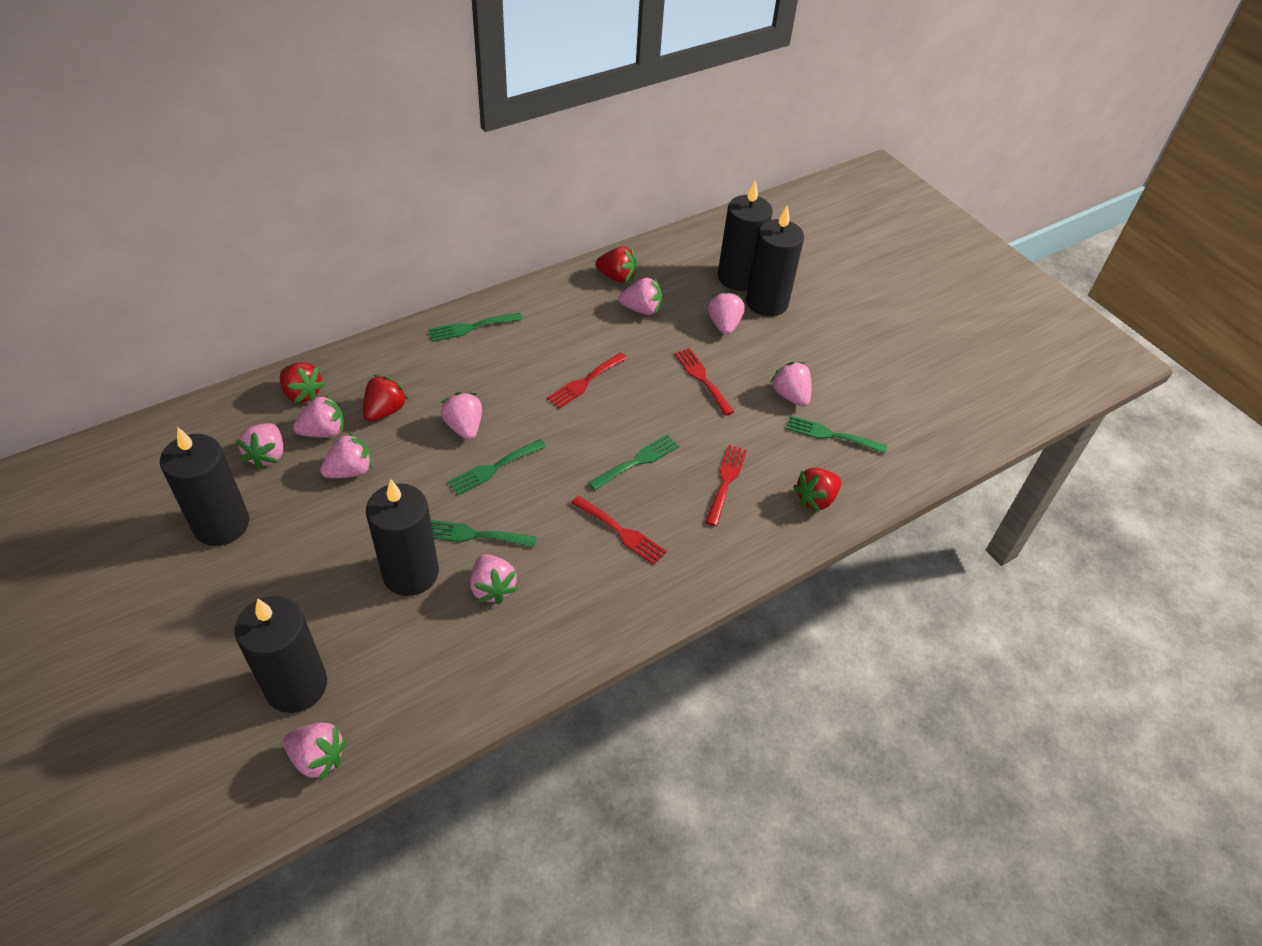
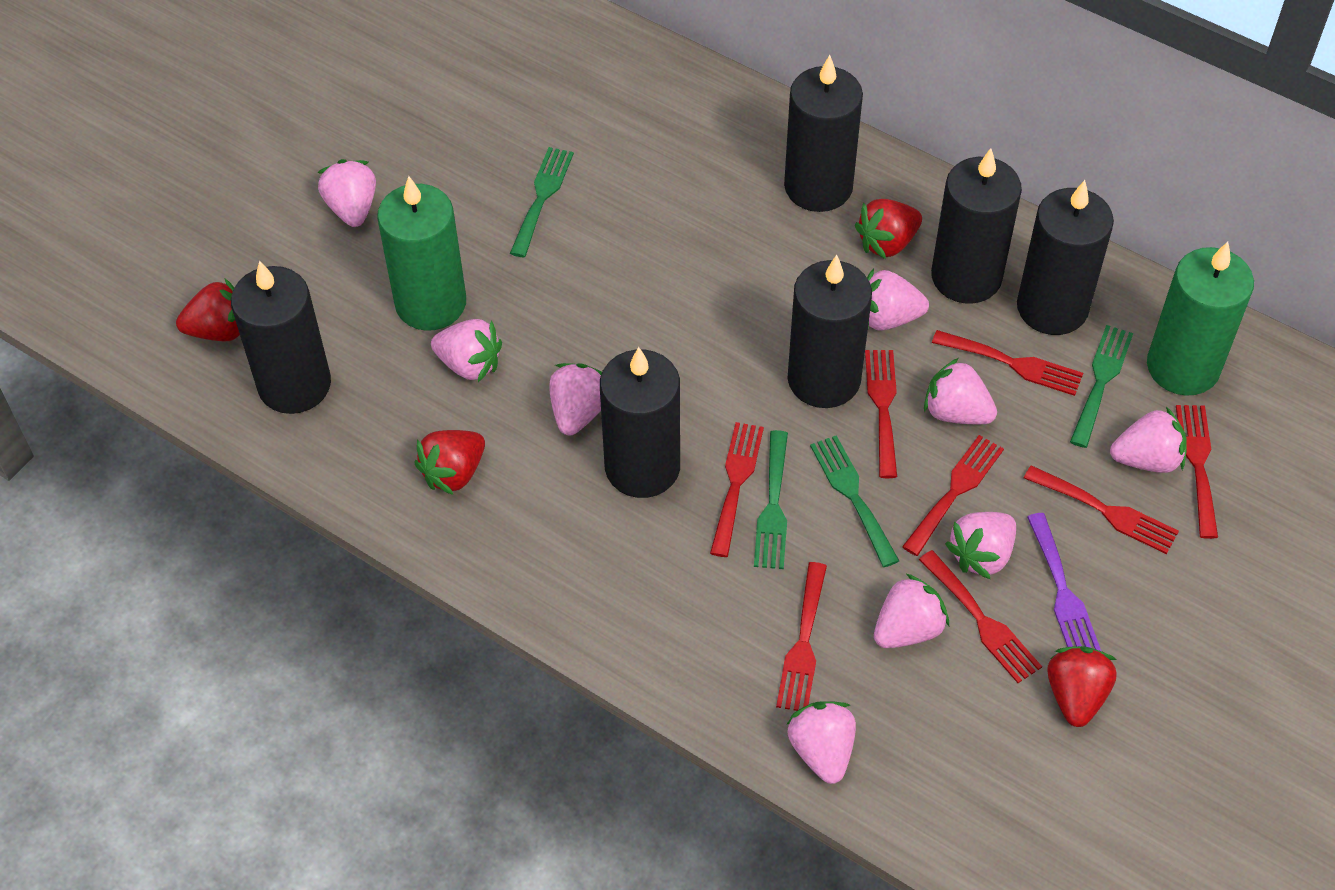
black candle: 5 -> 6
green candle: 0 -> 2
green fork: 5 -> 4
purple fork: 0 -> 1
red fork: 4 -> 8

